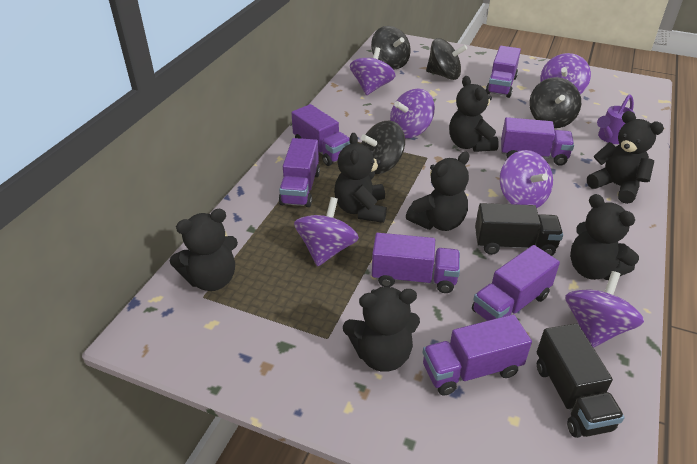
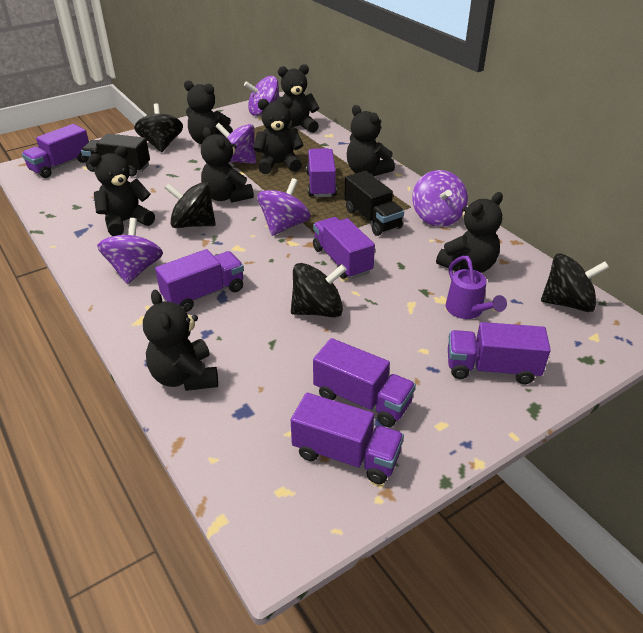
black teddy bear: 7 -> 8
purple spinning top: 6 -> 5

